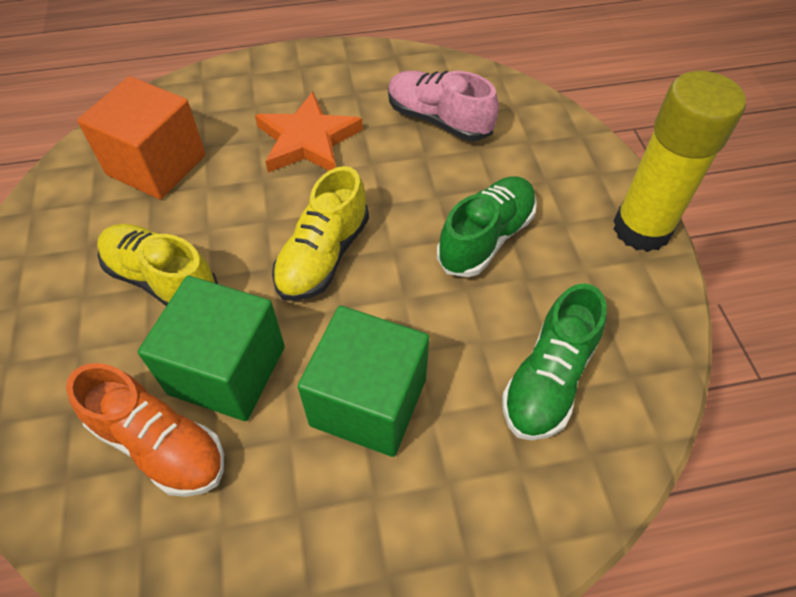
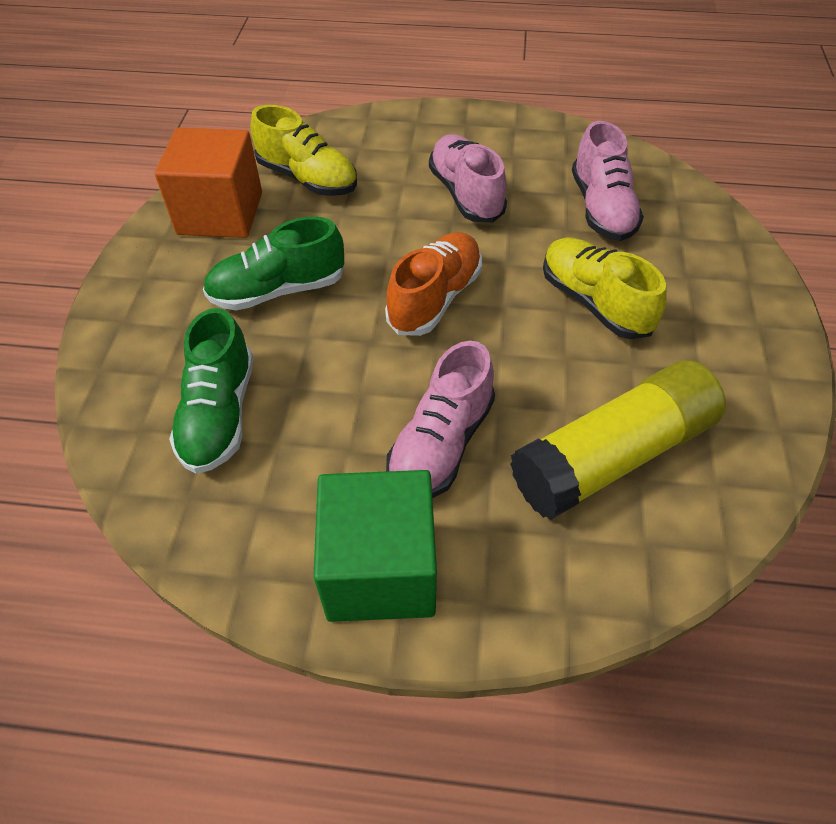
green cube: 2 -> 1
orange star: 1 -> 0
pink shoe: 1 -> 3

